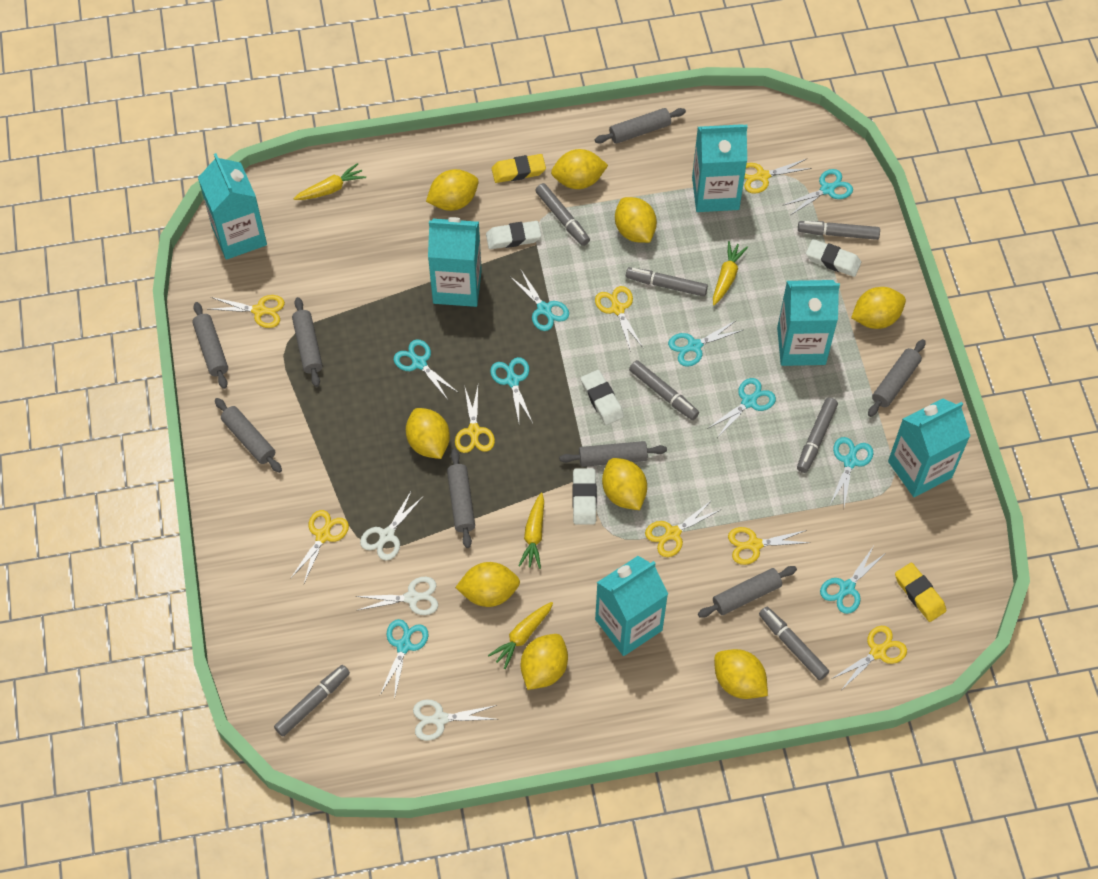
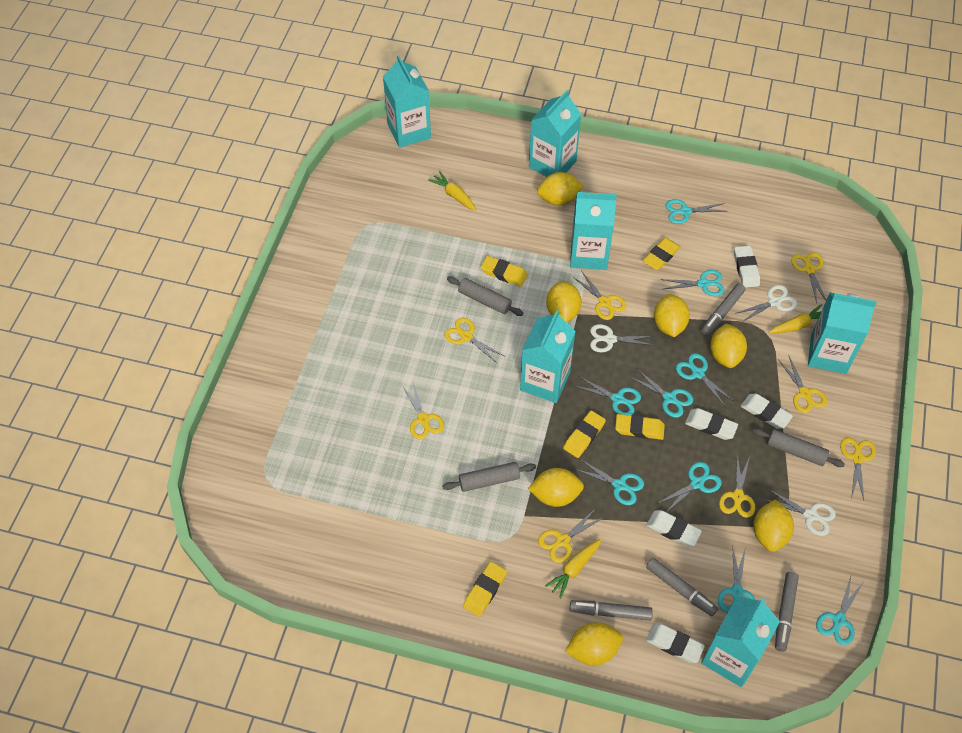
grey marker: 7 -> 4
grey rolling pin: 8 -> 3
white eraser: 4 -> 5
yellow carrot: 4 -> 3
yellow eraser: 2 -> 5
yellow lemon: 9 -> 7

